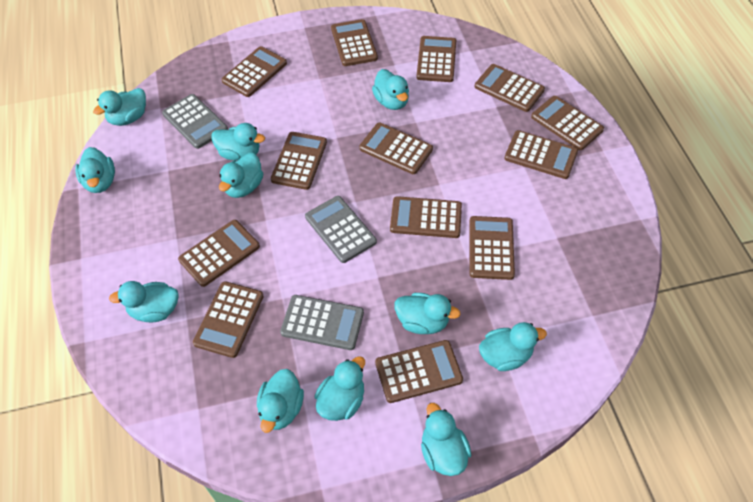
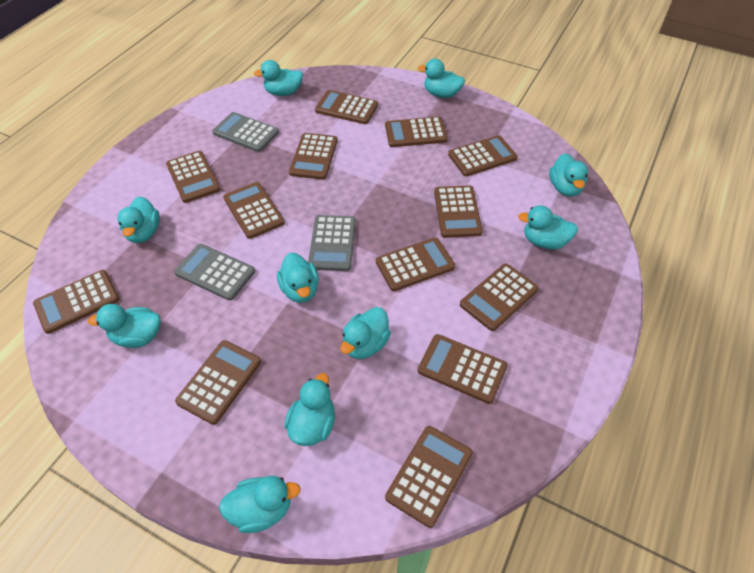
turquoise duck: 11 -> 10

